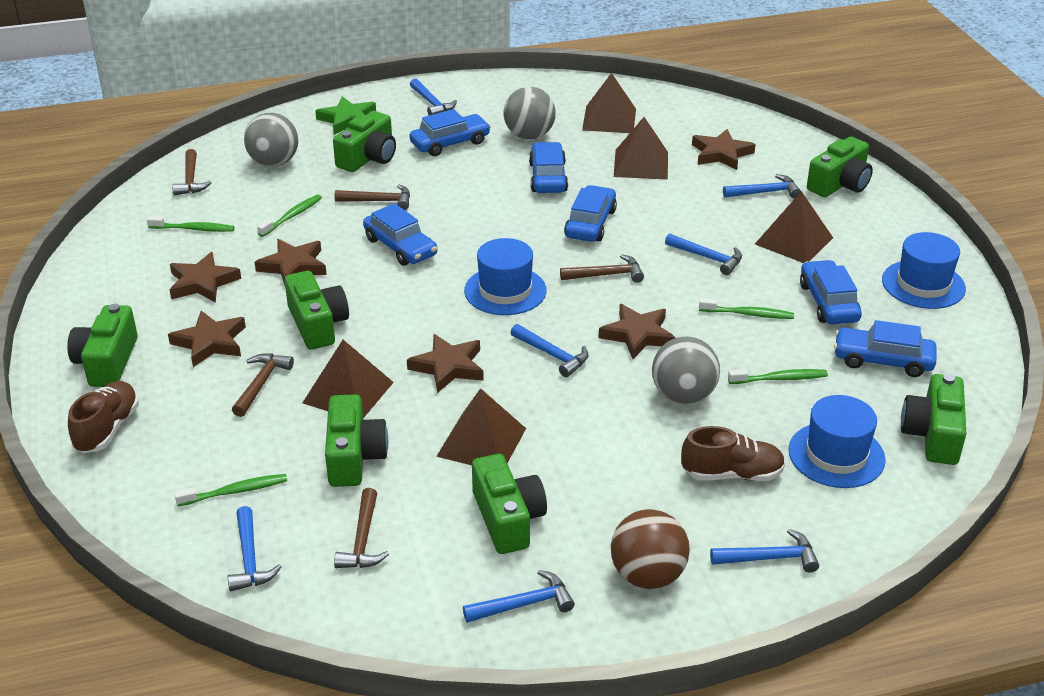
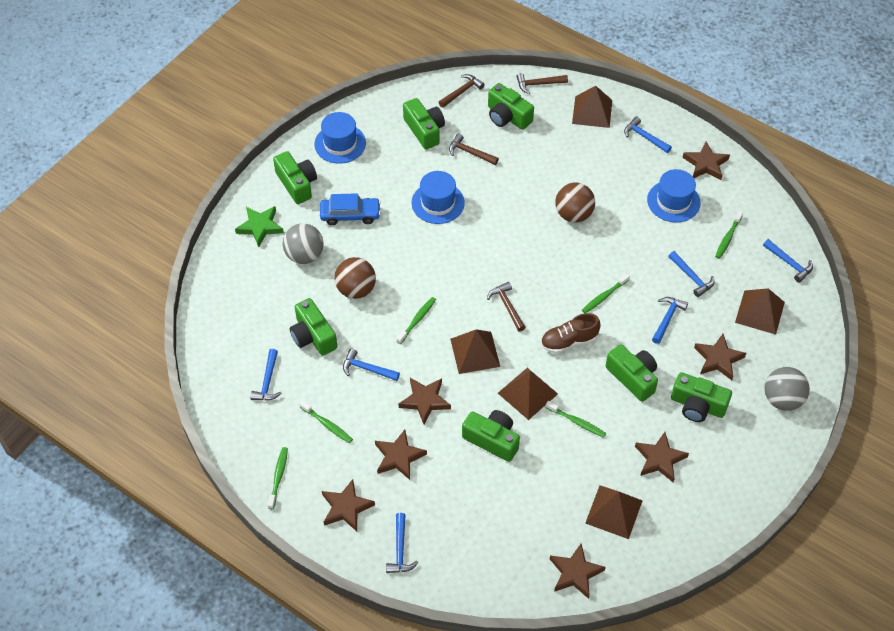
blue car: 6 -> 1
brown ball: 1 -> 2
brown hammer: 5 -> 4
brown shoe: 2 -> 1
brown star: 6 -> 7
green toothbrush: 5 -> 6
grey ball: 3 -> 2

